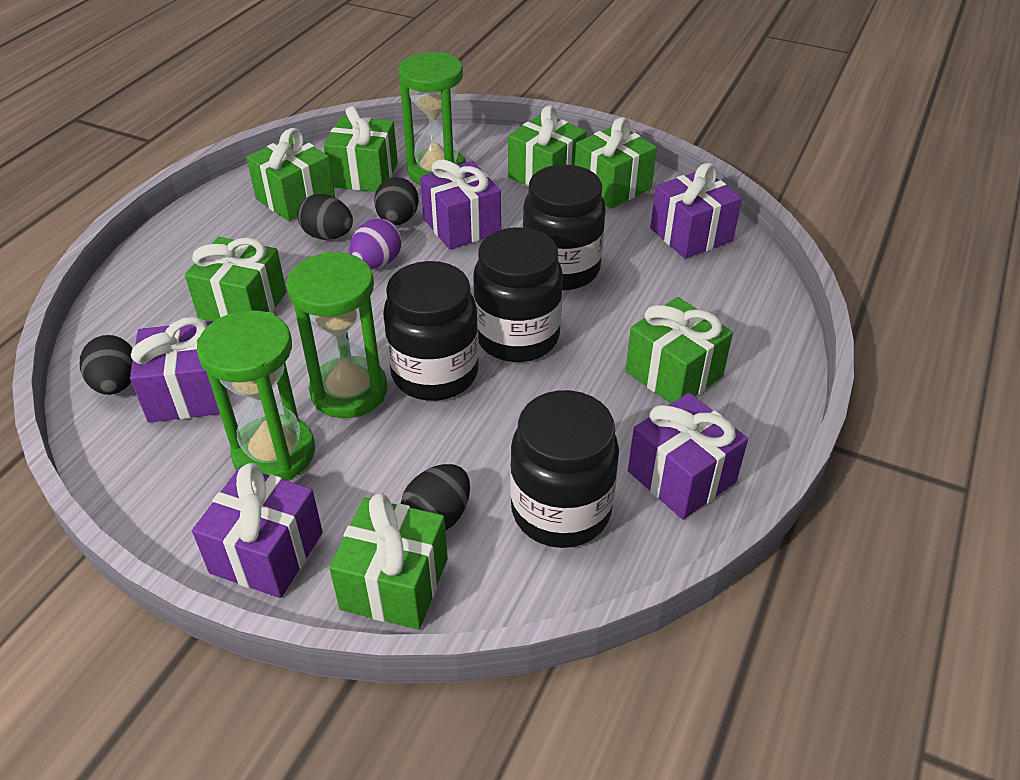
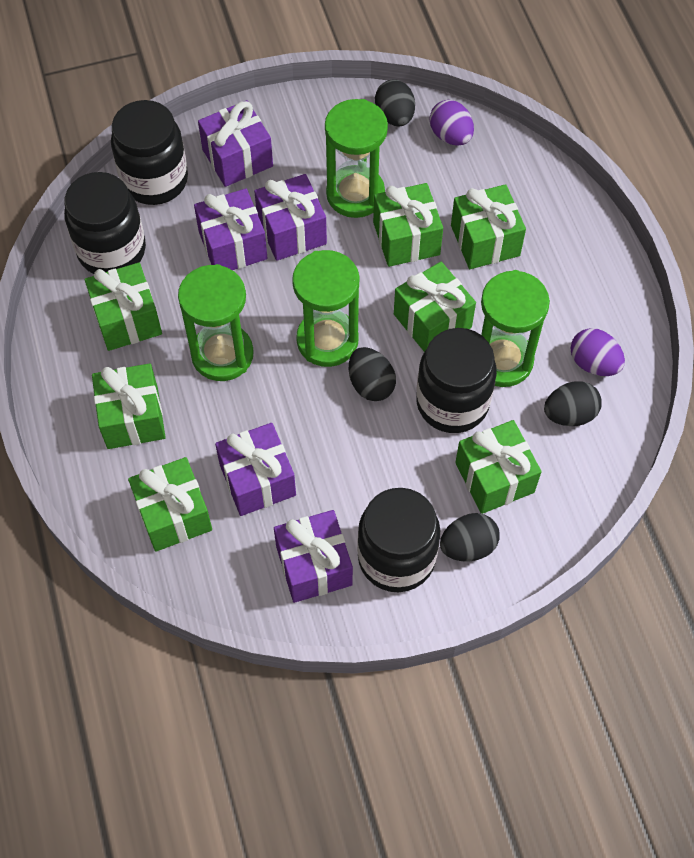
green hourglass: 3 -> 4
purple egg: 1 -> 2

